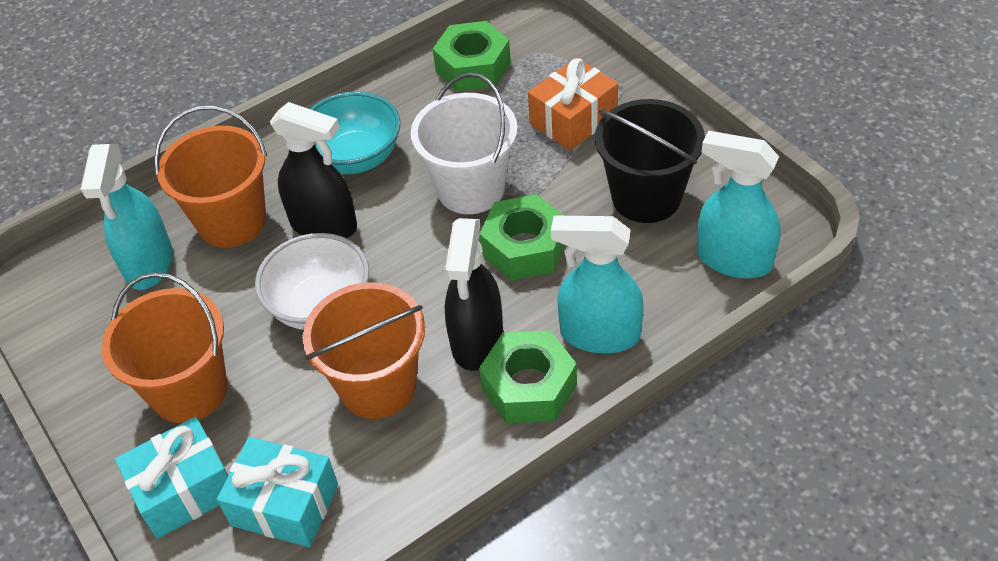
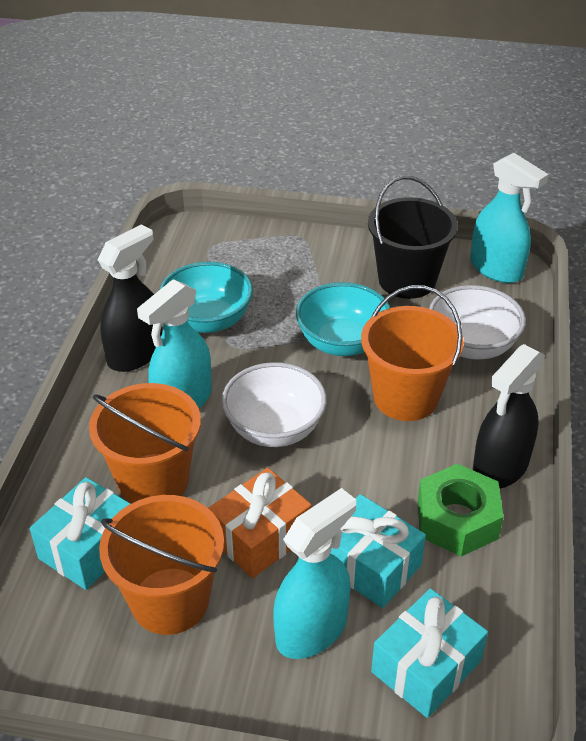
green nut: 3 -> 1
turquoise bowl: 1 -> 2
turquoise gift: 2 -> 3
white bowl: 1 -> 2
white bucket: 1 -> 0

